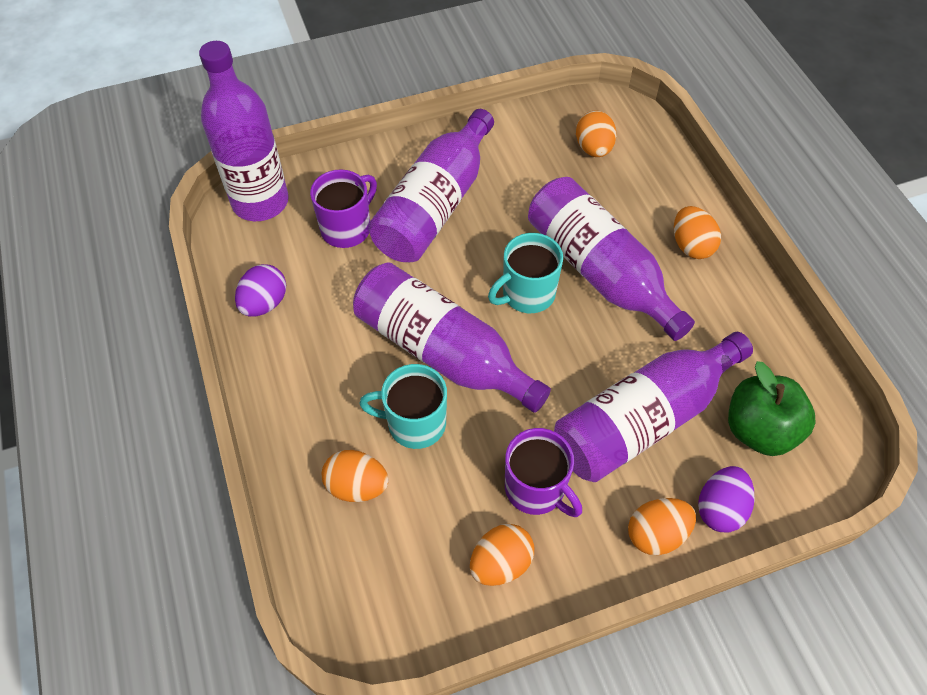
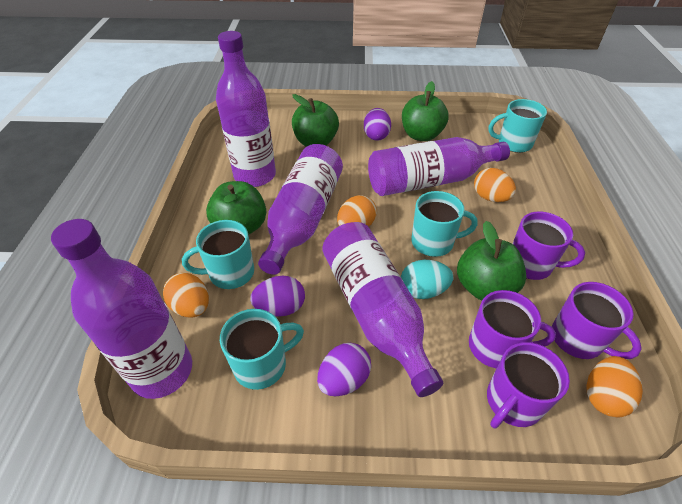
green apple: 1 -> 4
orange egg: 5 -> 4
purple egg: 2 -> 3
purple mug: 2 -> 4
turquoise egg: 0 -> 1
turquoise mug: 2 -> 4

